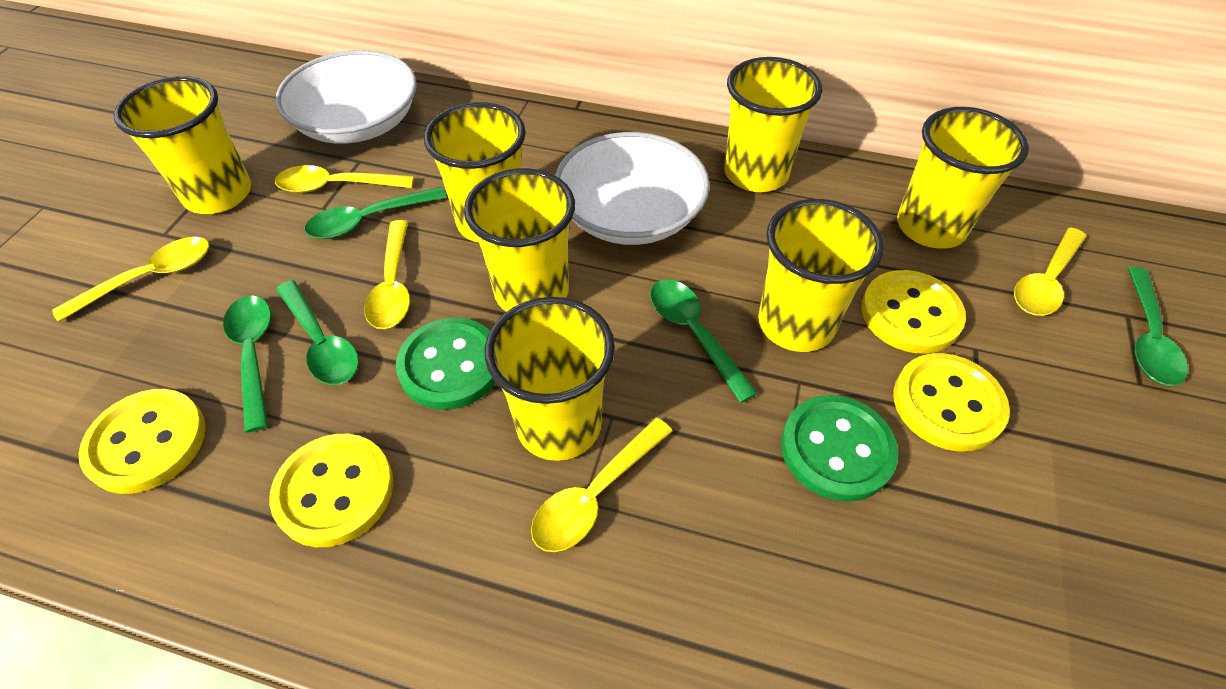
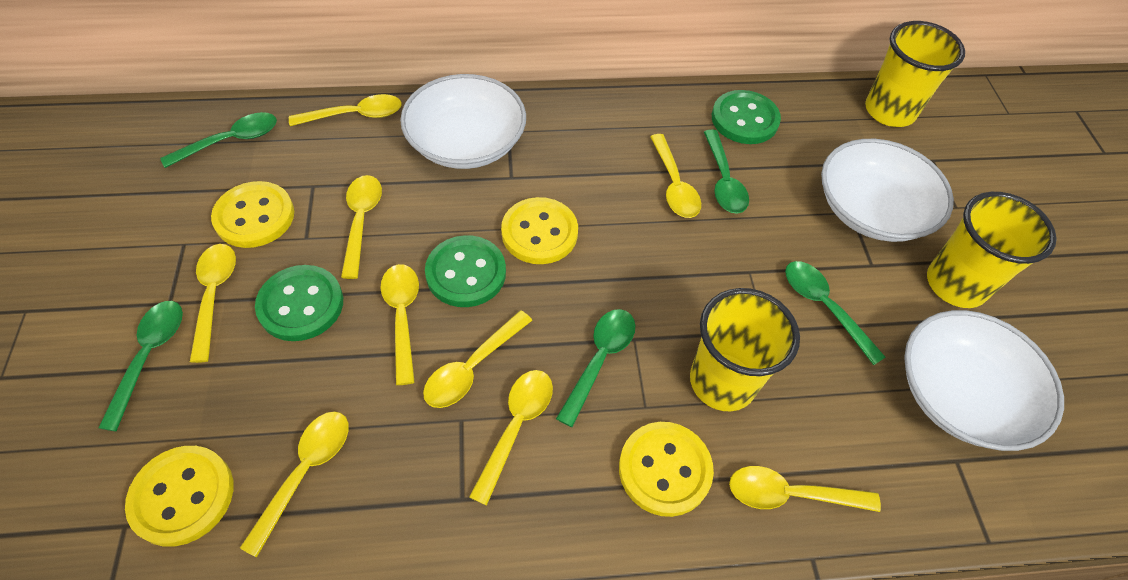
green button: 2 -> 3
white bowl: 2 -> 3
yellow cup: 7 -> 3
yellow spoon: 5 -> 9

